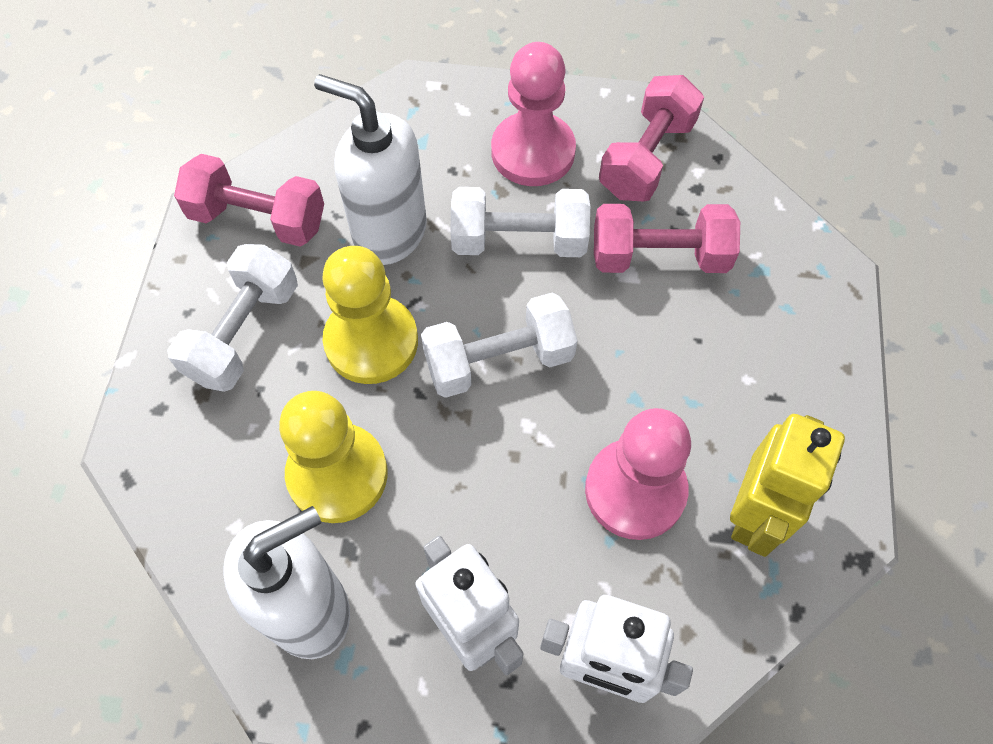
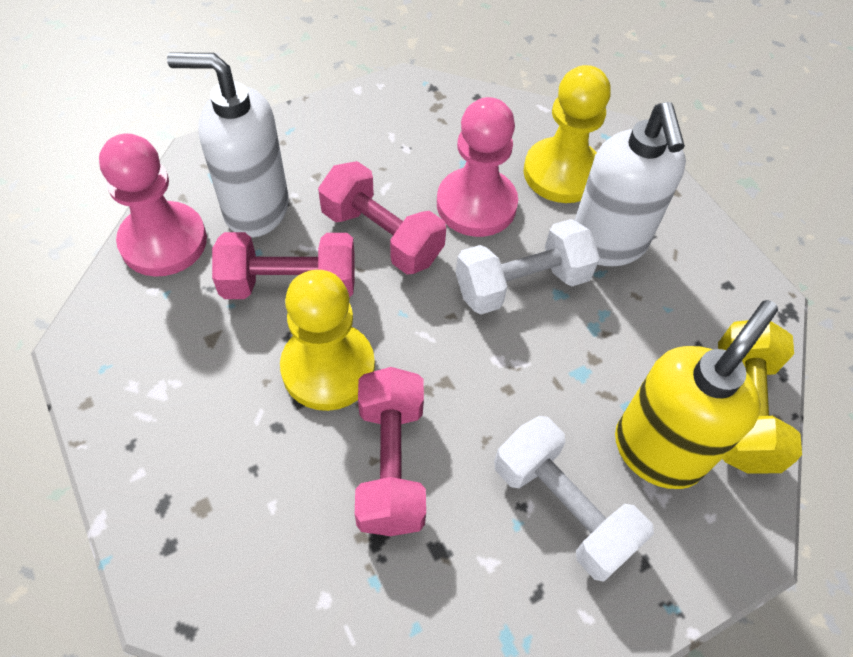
white dumbbell: 3 -> 2
white robot: 2 -> 0
yellow dumbbell: 0 -> 1
yellow robot: 1 -> 0
yellow soap dispenser: 0 -> 1

